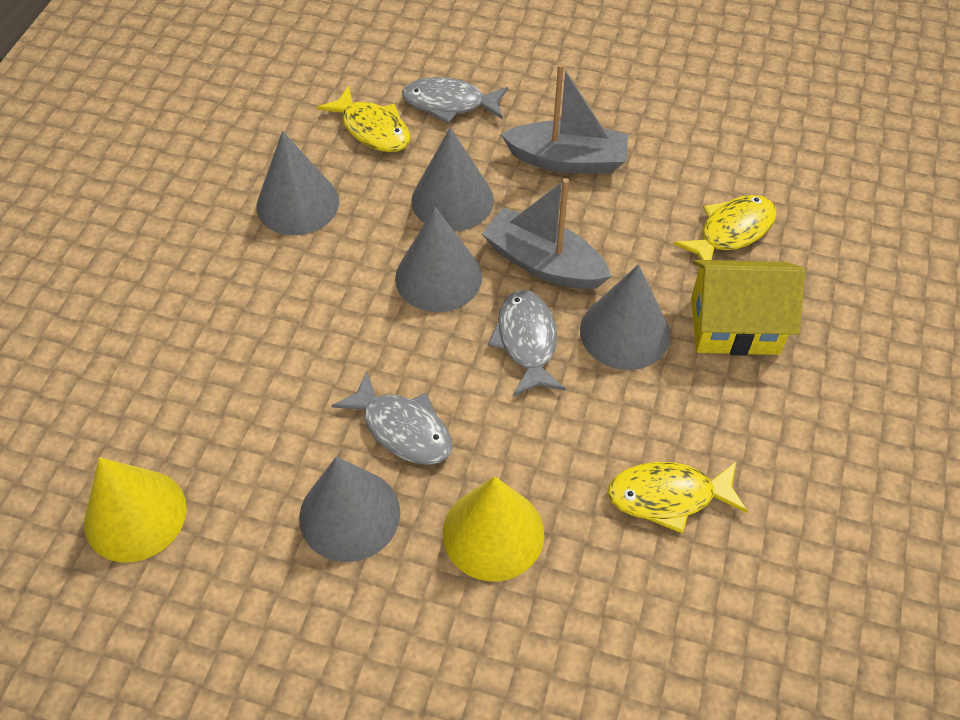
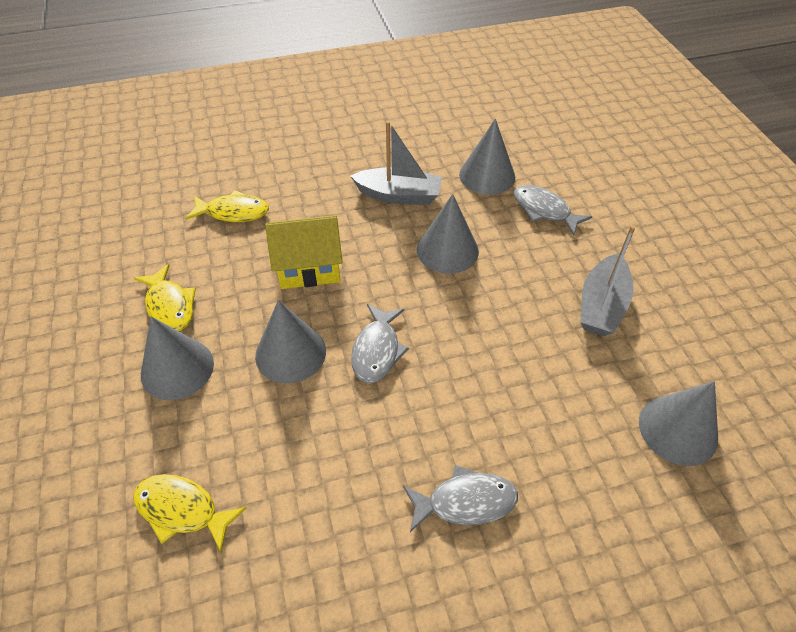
yellow cone: 2 -> 0

